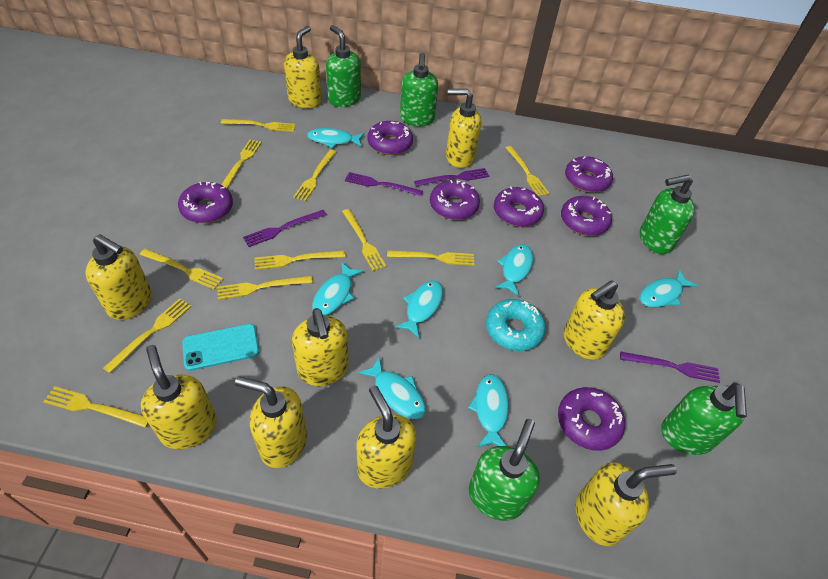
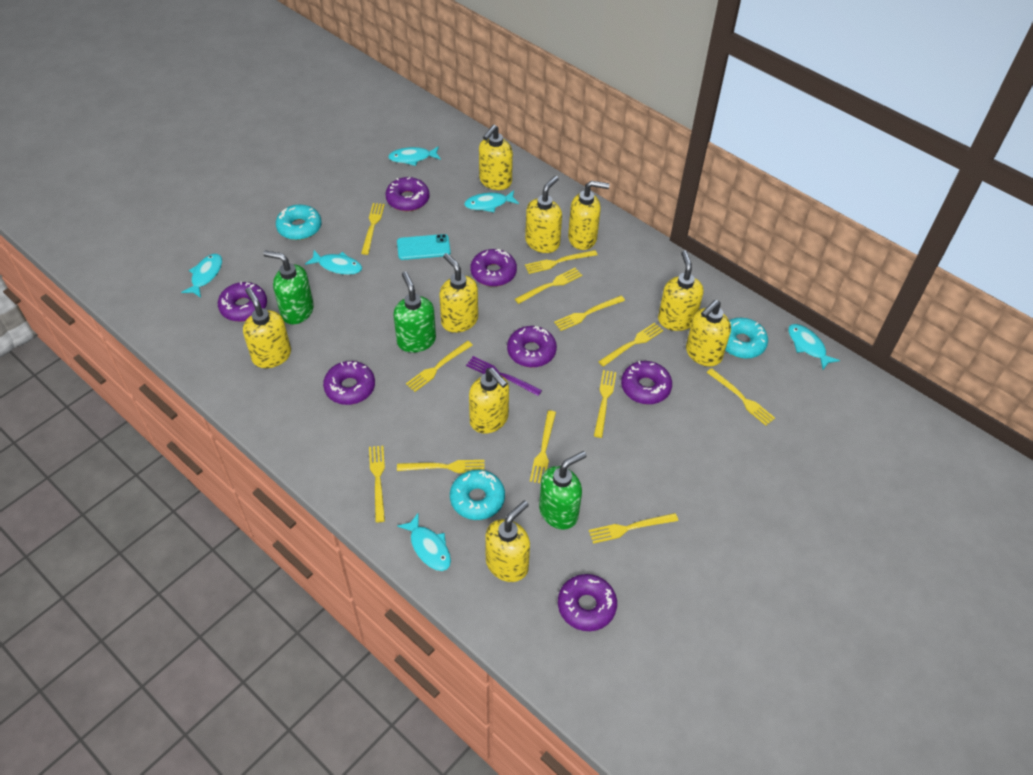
green soap dispenser: 5 -> 3
purple fork: 4 -> 1
turquoise donut: 1 -> 3
turquoise fish: 7 -> 6
yellow fork: 11 -> 12

